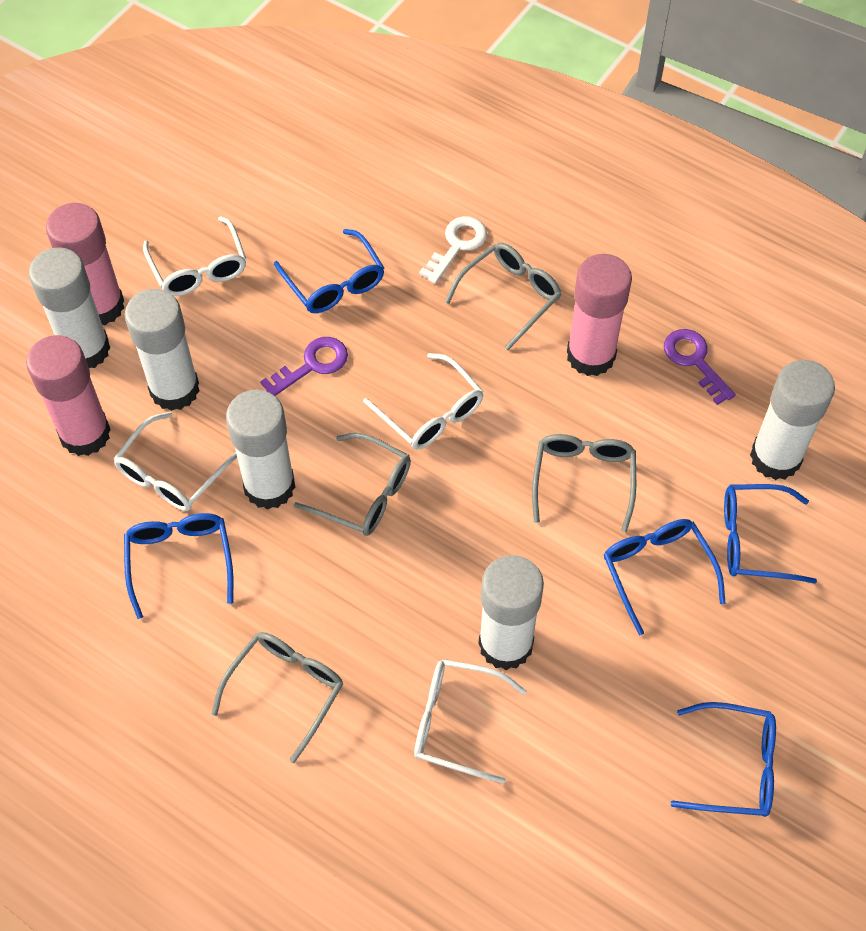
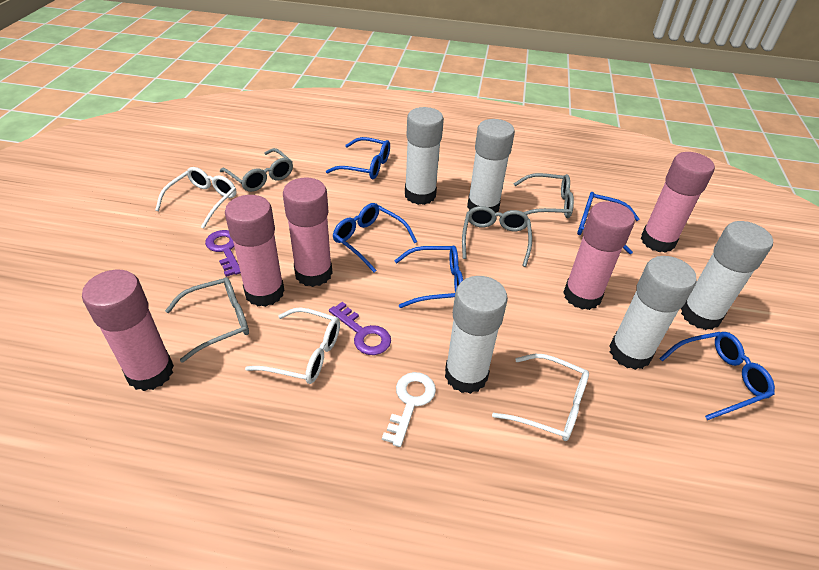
pink glue stick: 3 -> 5
white glasses: 4 -> 3

